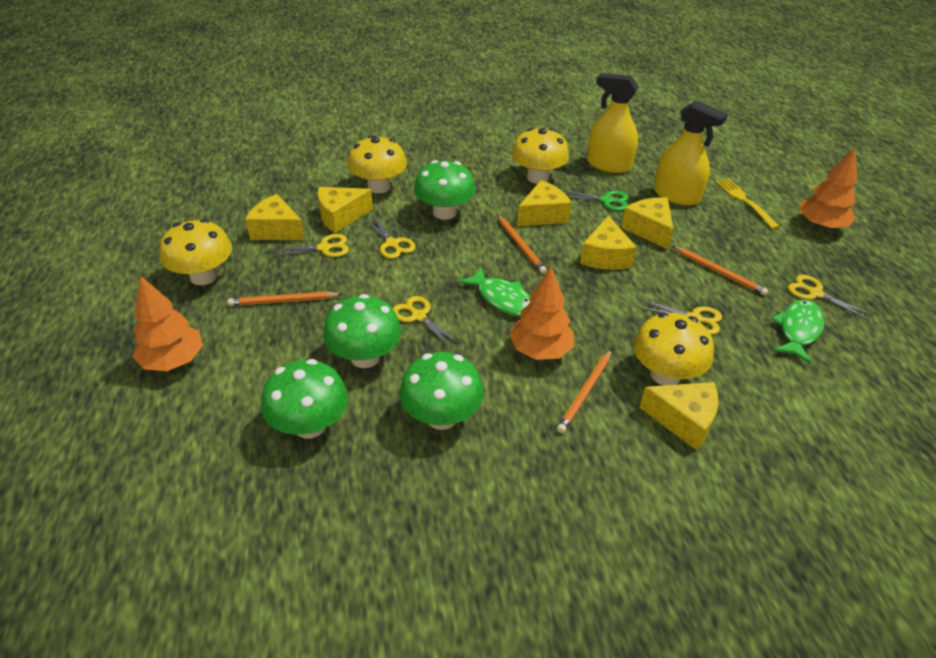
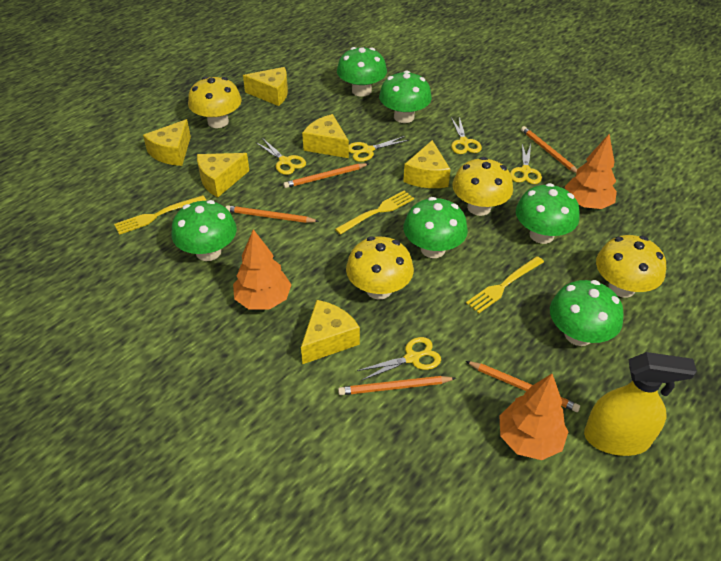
green fish: 2 -> 0
green mushroom: 4 -> 6
green scissors: 1 -> 0
orange pencil: 4 -> 5
yellow fork: 1 -> 3
yellow spray bottle: 2 -> 1

